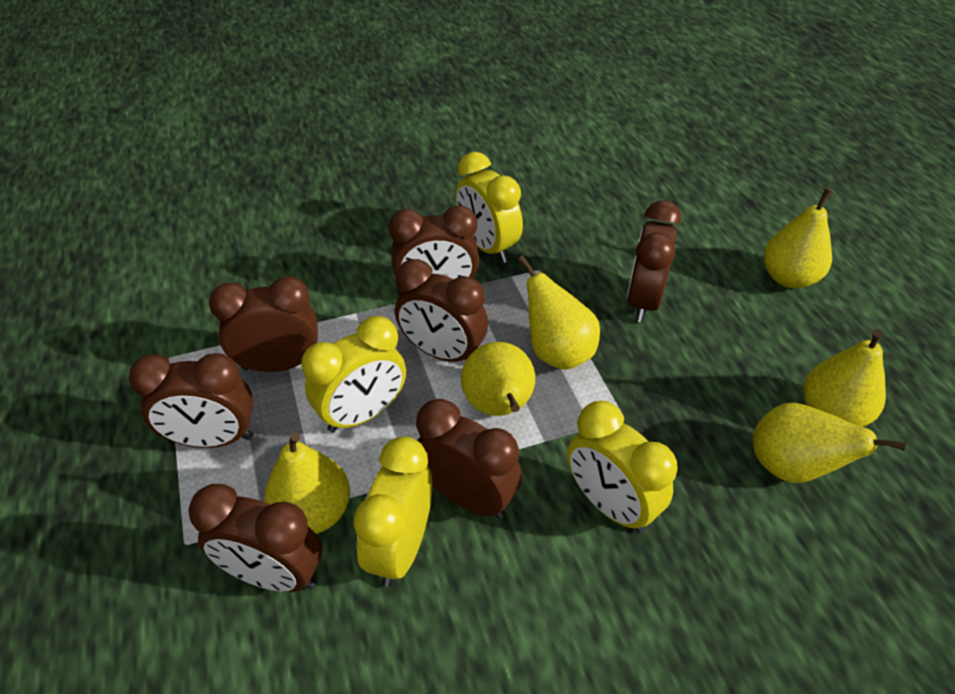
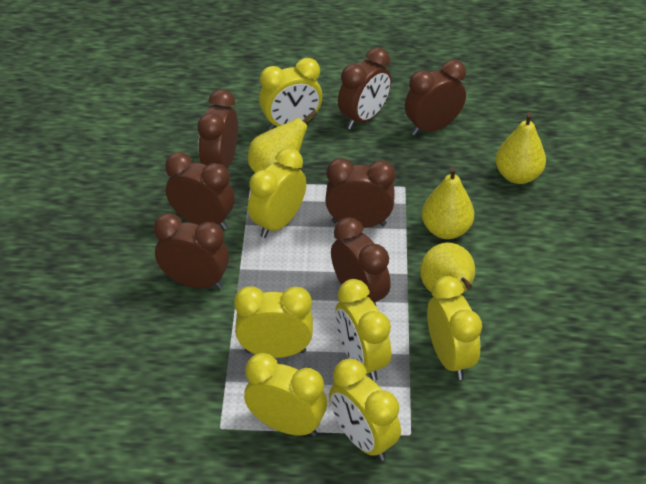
yellow clock: 4 -> 7
yellow pear: 6 -> 4

